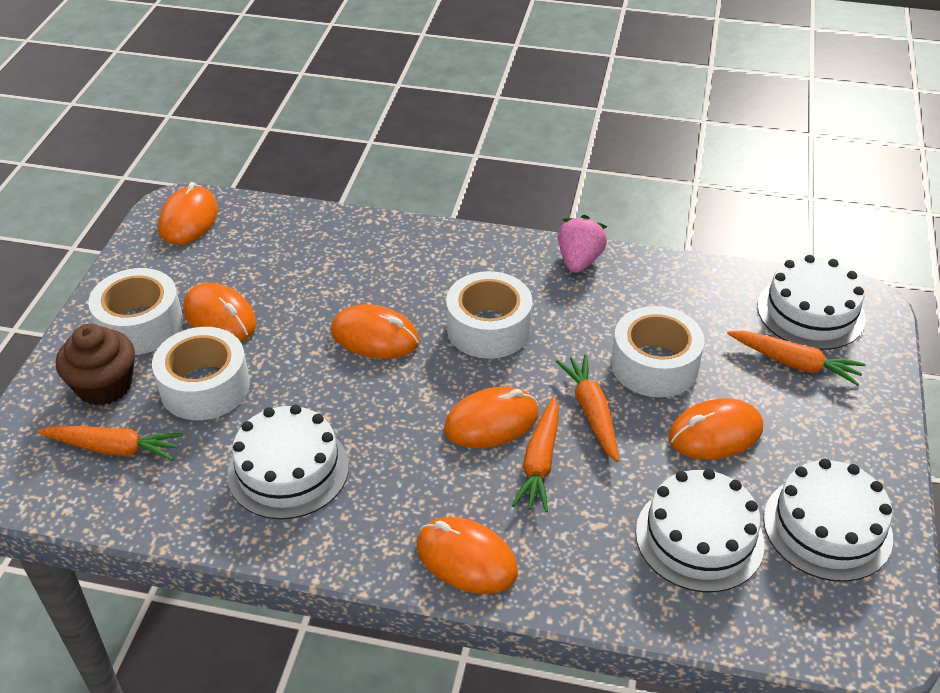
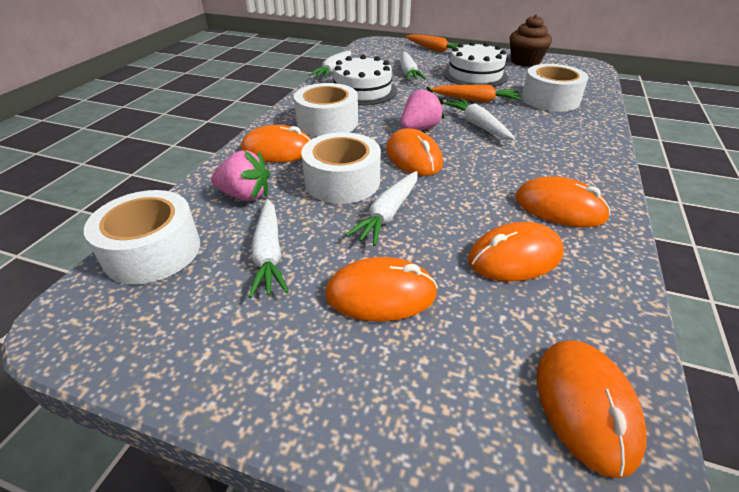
orange carrot: 4 -> 2
pink strawberry: 1 -> 2
white cake: 4 -> 2
white carrot: 0 -> 5

